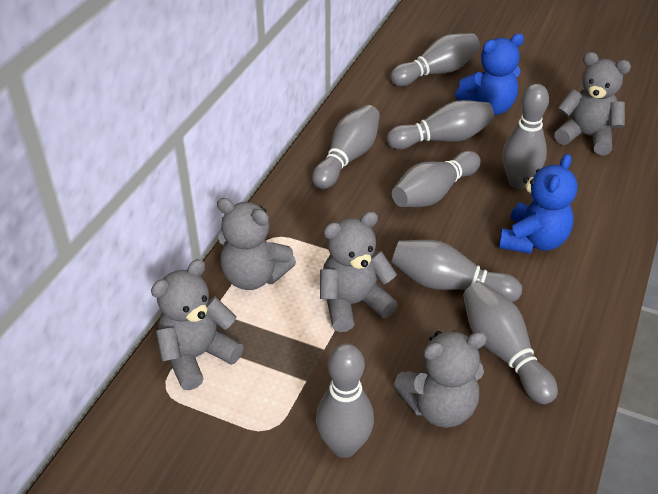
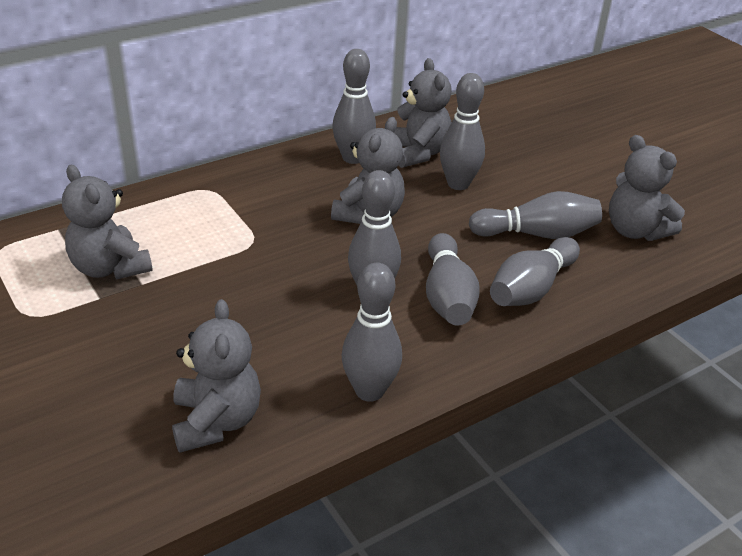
blue teddy bear: 2 -> 0
grey bowling pin: 8 -> 7

